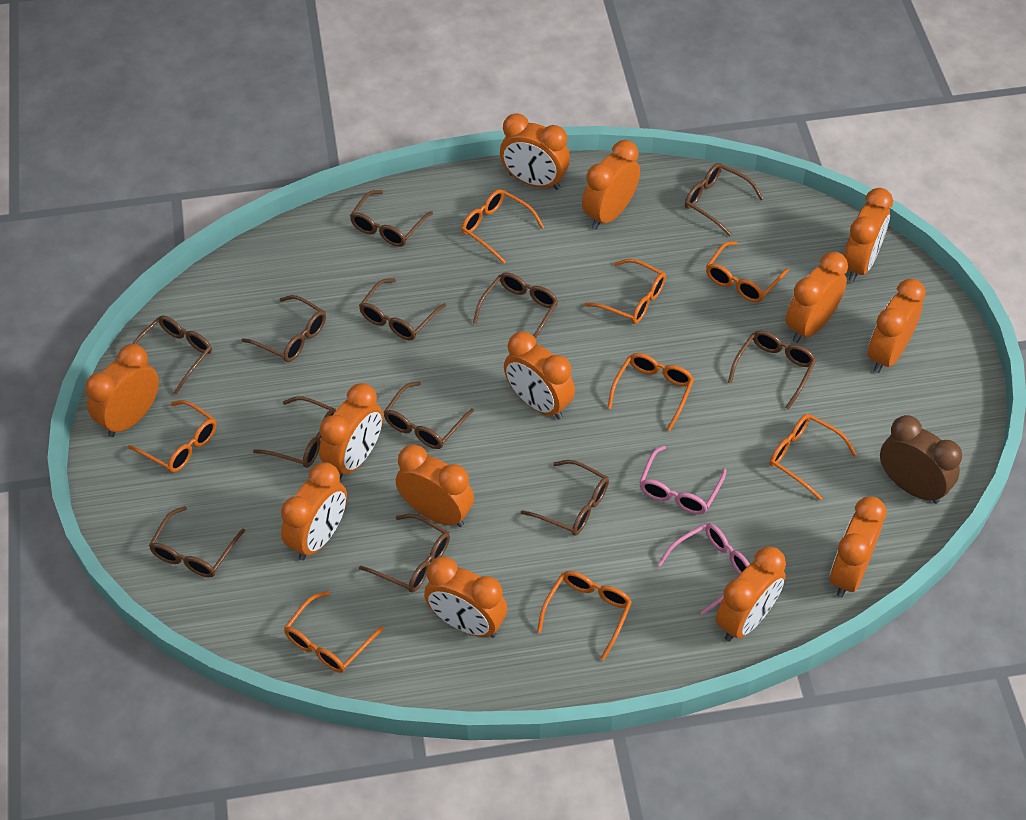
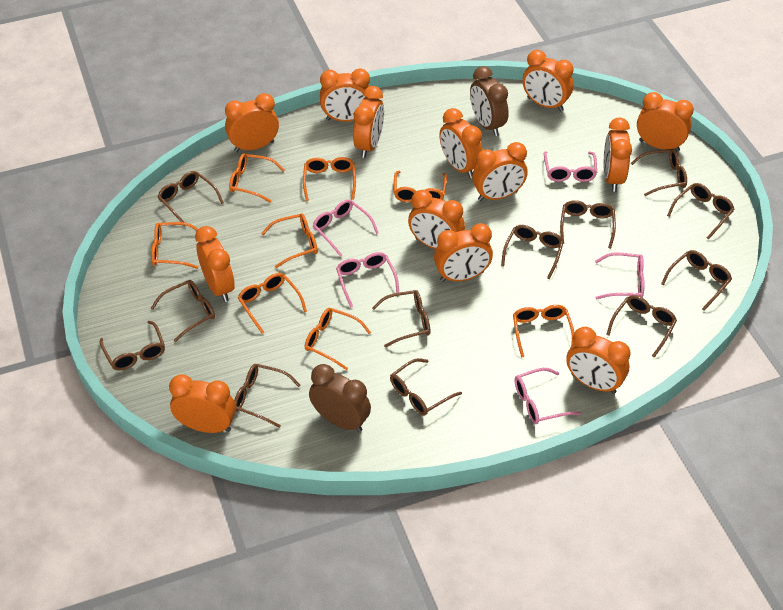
brown clock: 1 -> 2
pink glasses: 2 -> 5

